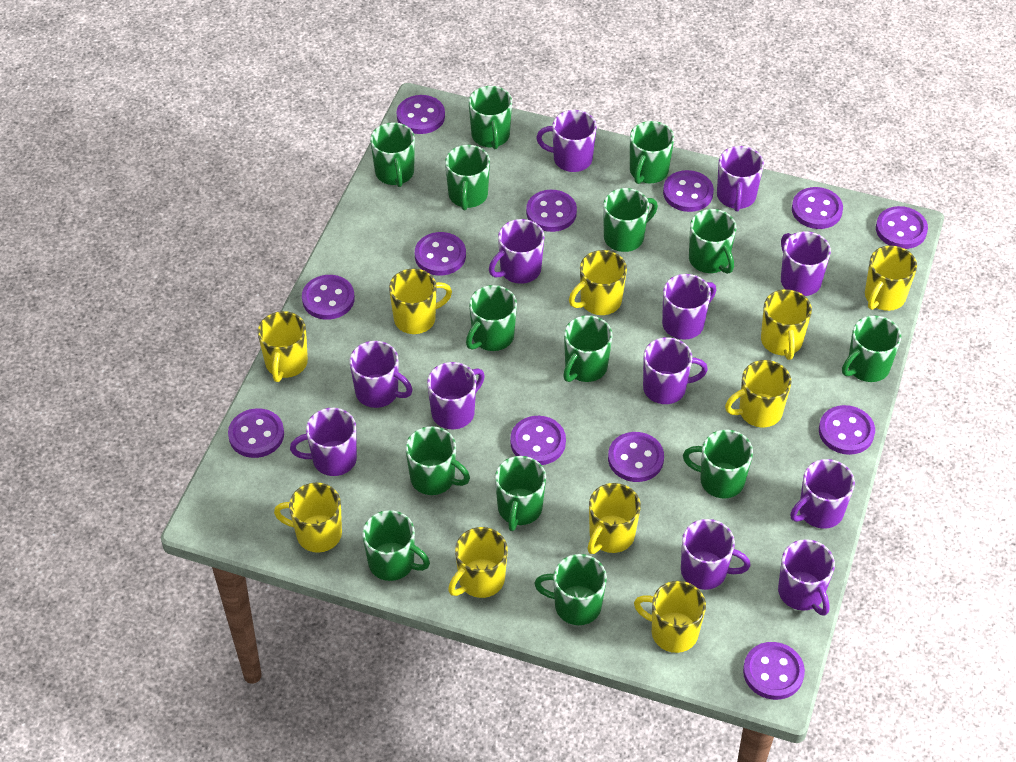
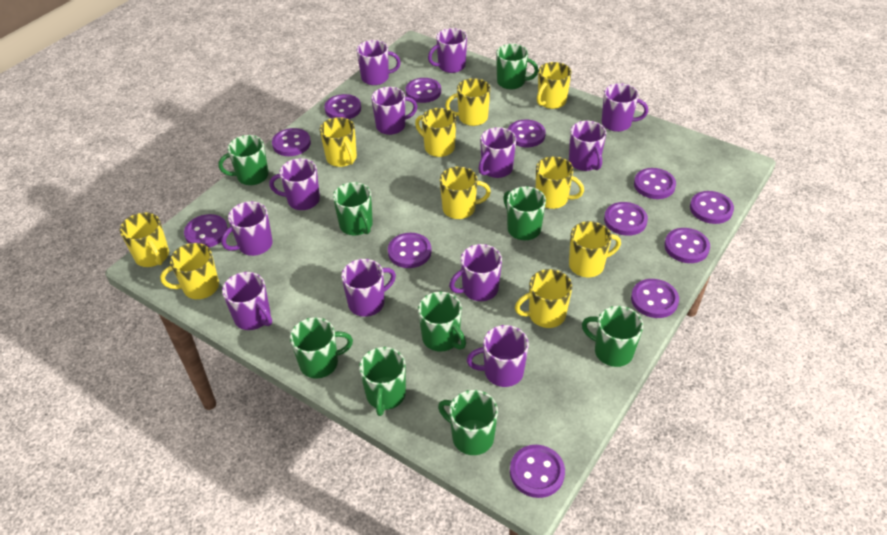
green mug: 14 -> 9

